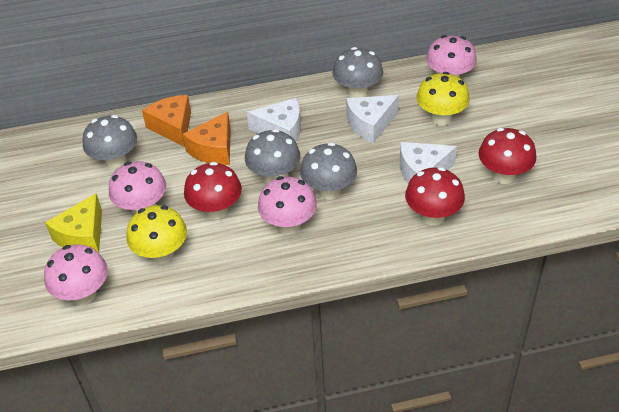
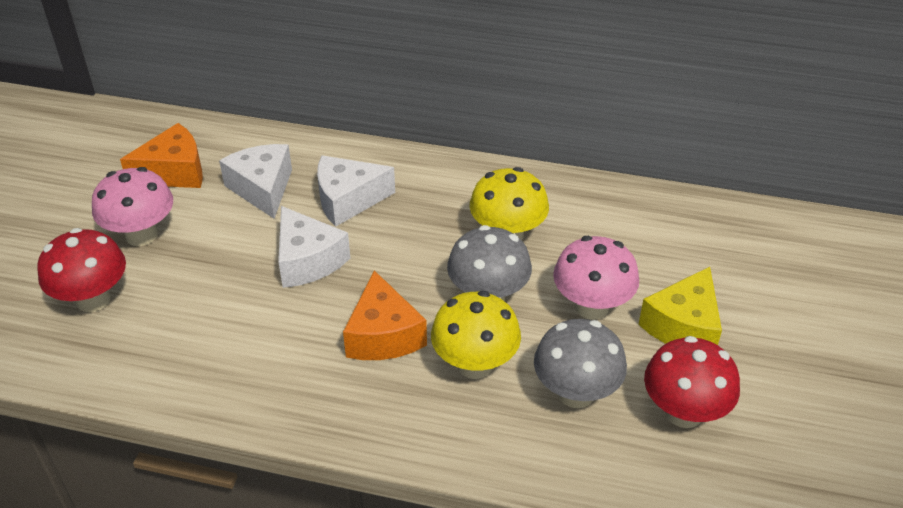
grey mushroom: 4 -> 2
pink mushroom: 4 -> 2
red mushroom: 3 -> 2

